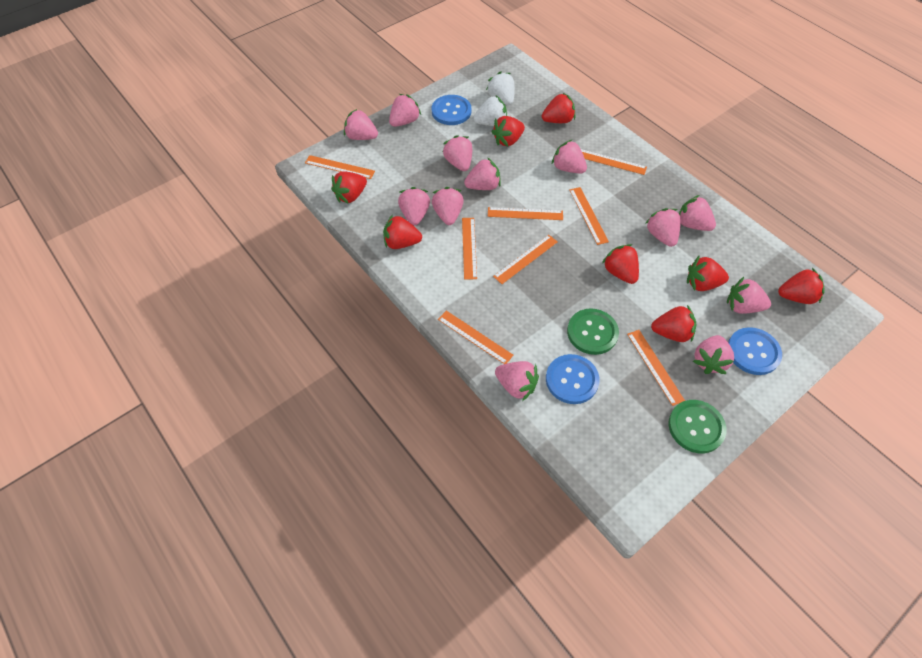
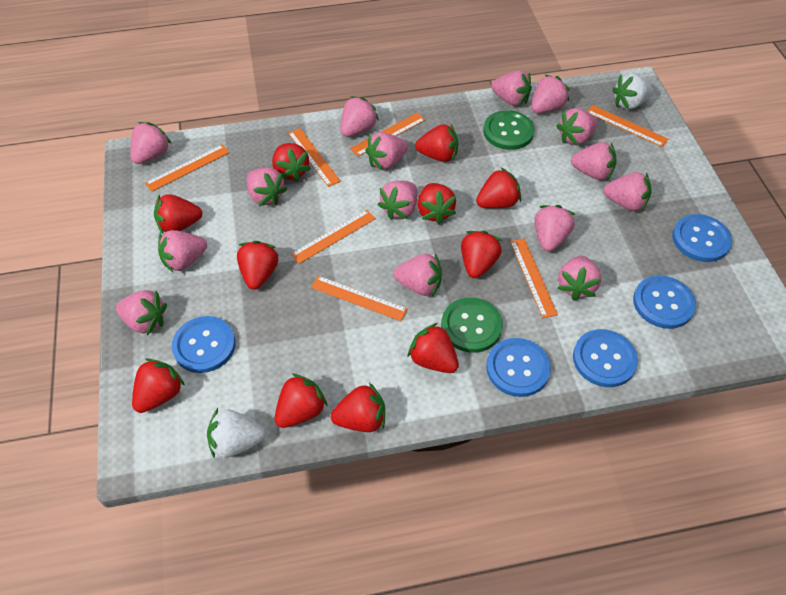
blue button: 3 -> 5
orange ruler: 8 -> 7
pink strawberry: 12 -> 15
red strawberry: 8 -> 11

